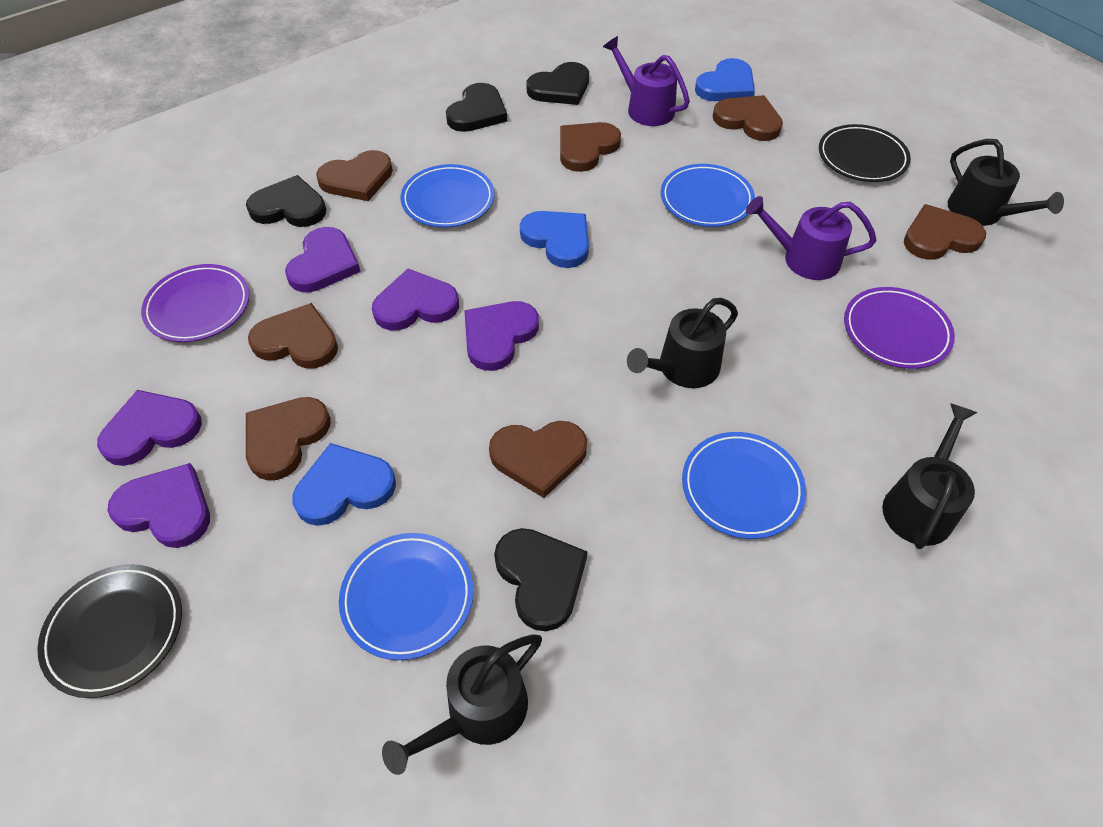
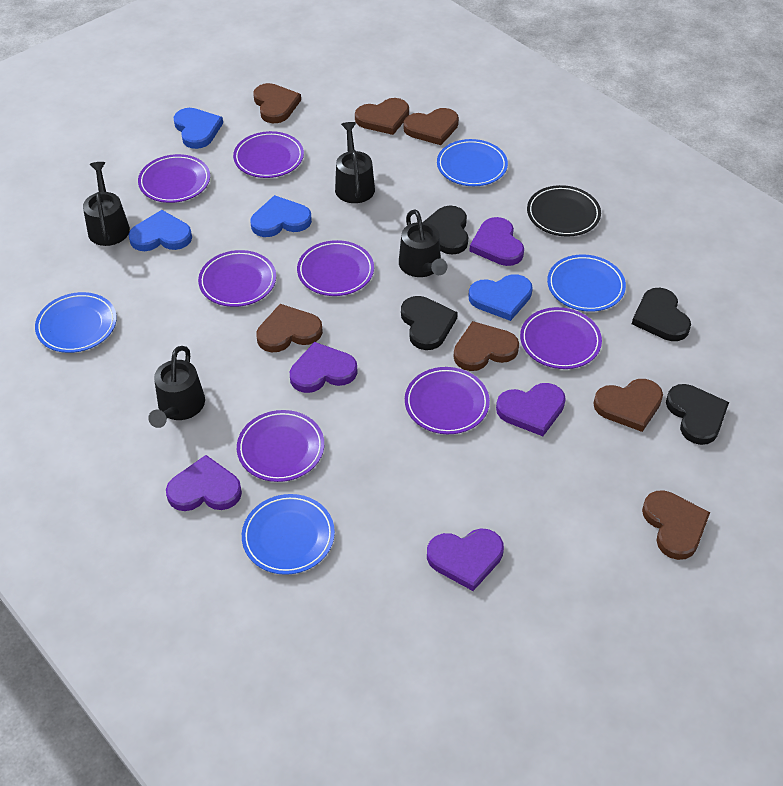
black plate: 2 -> 1
blue heart: 3 -> 4
purple plate: 2 -> 7
purple watering can: 2 -> 0

